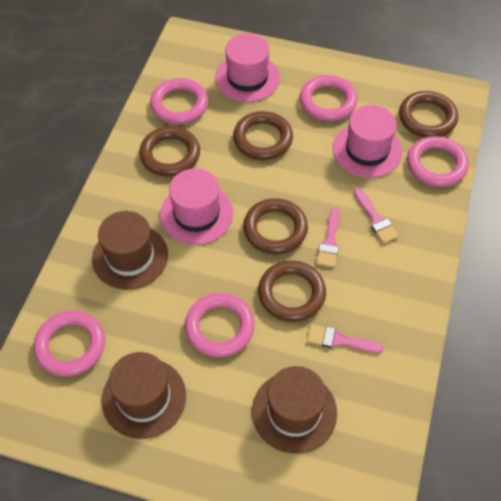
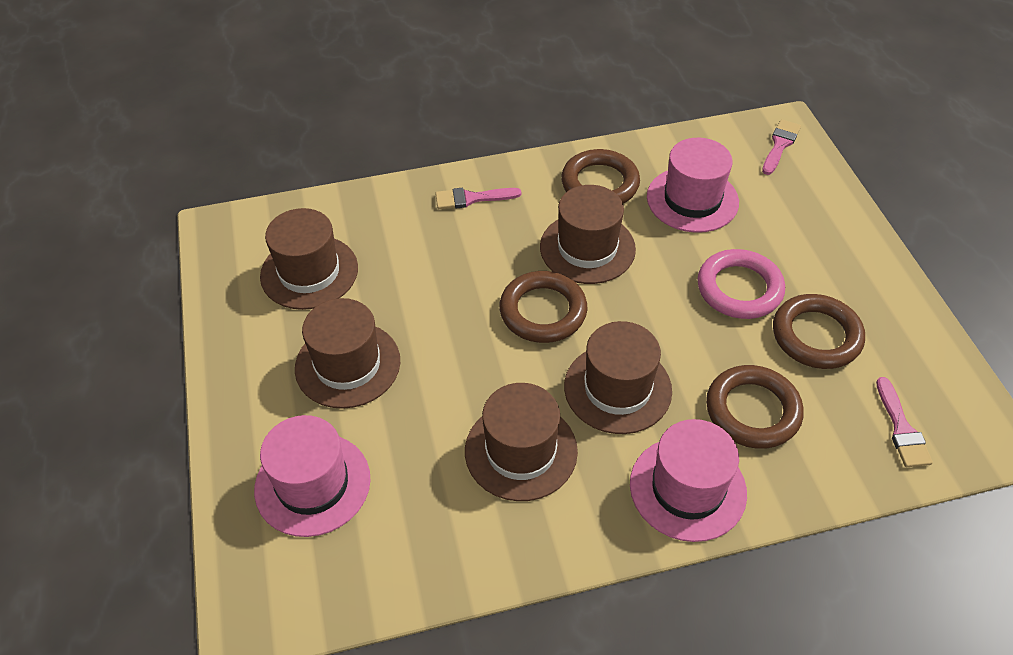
brown hat: 3 -> 5
brown ring: 5 -> 4
pink ring: 5 -> 1

